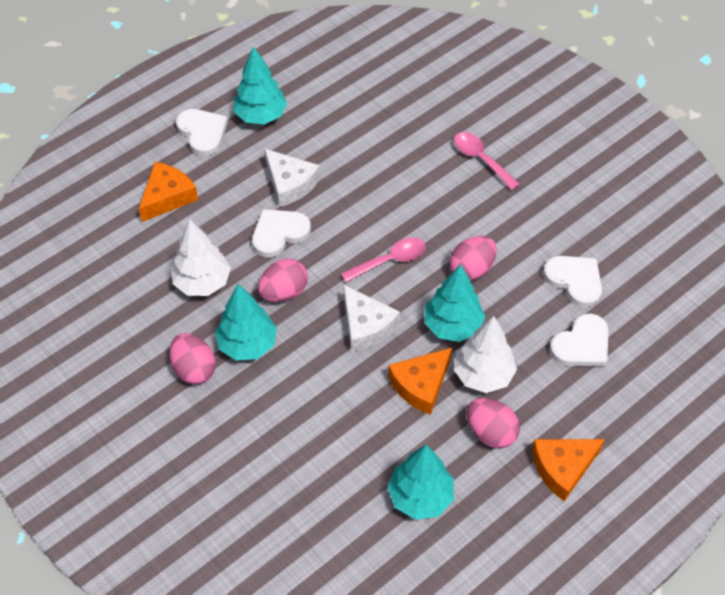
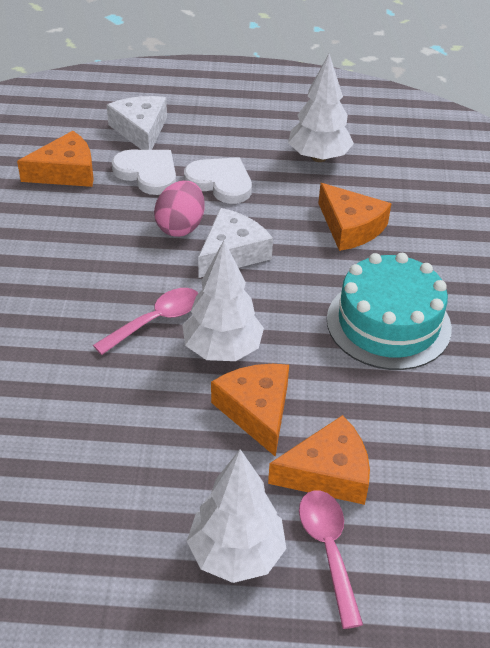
orange cheese: 3 -> 4
pink egg: 4 -> 1
turquoise cake: 0 -> 1
turquoise tree: 4 -> 0
white heart: 4 -> 2
white tree: 2 -> 3

